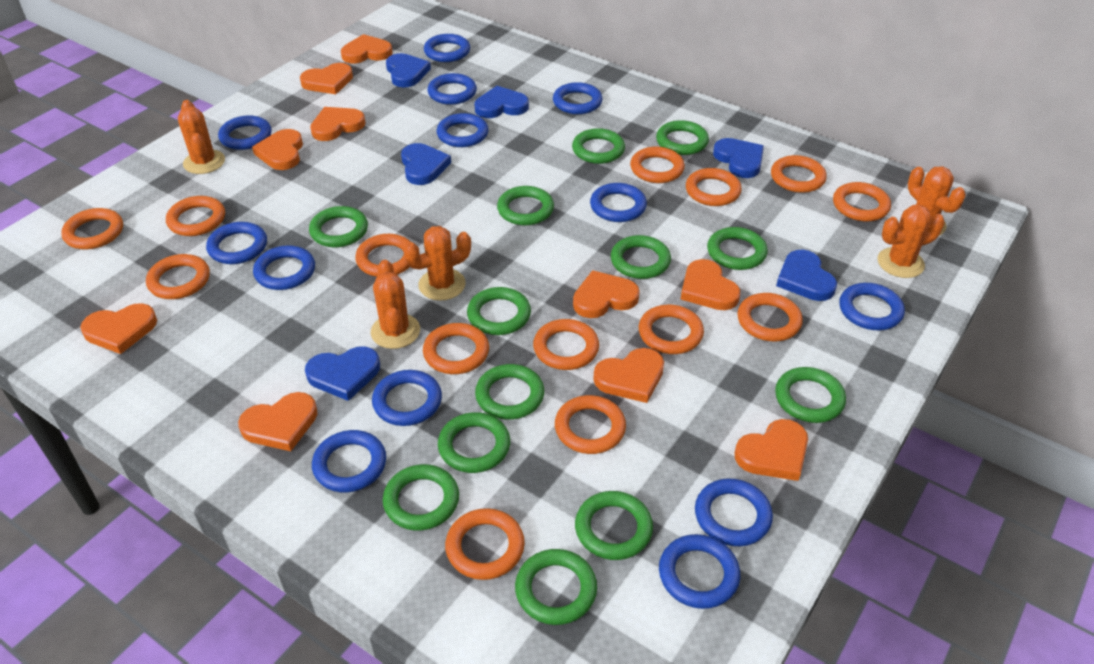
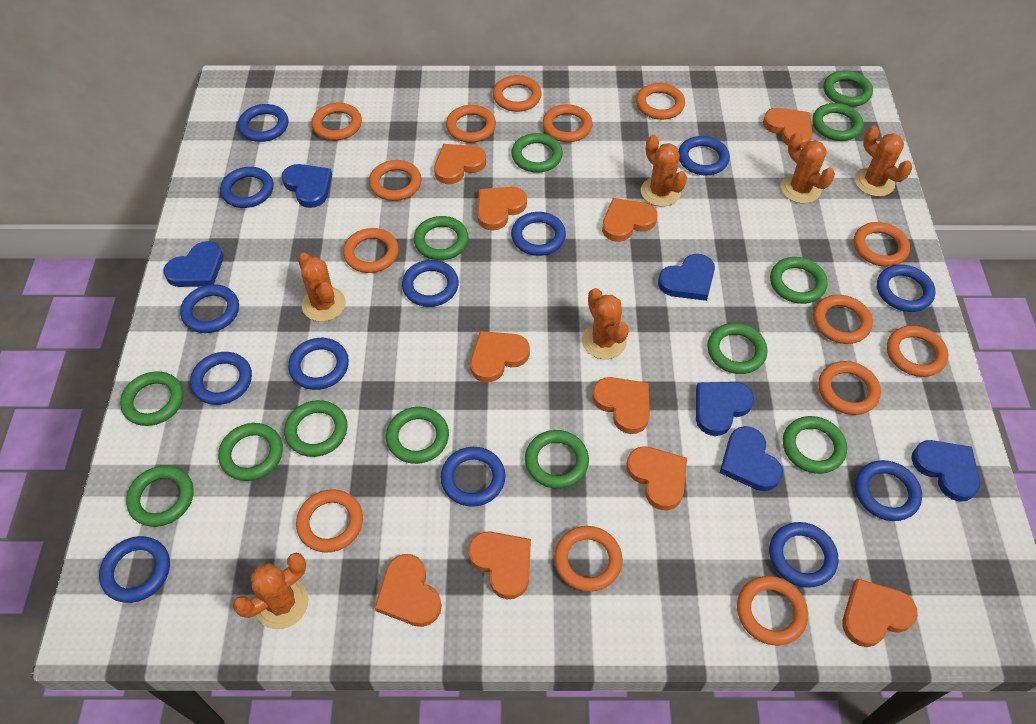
orange cactus: 5 -> 6

